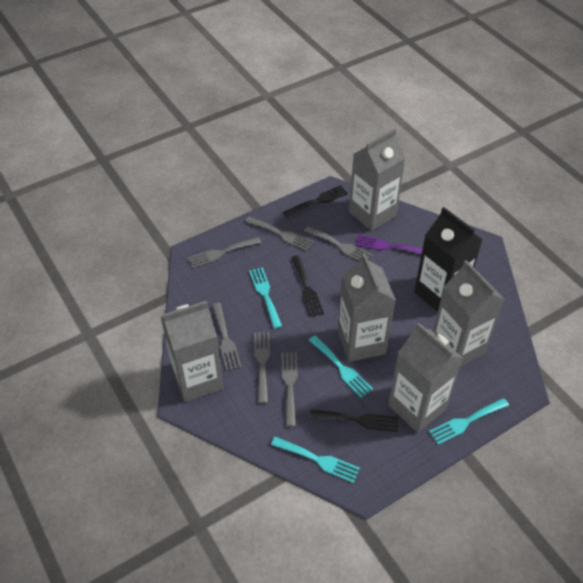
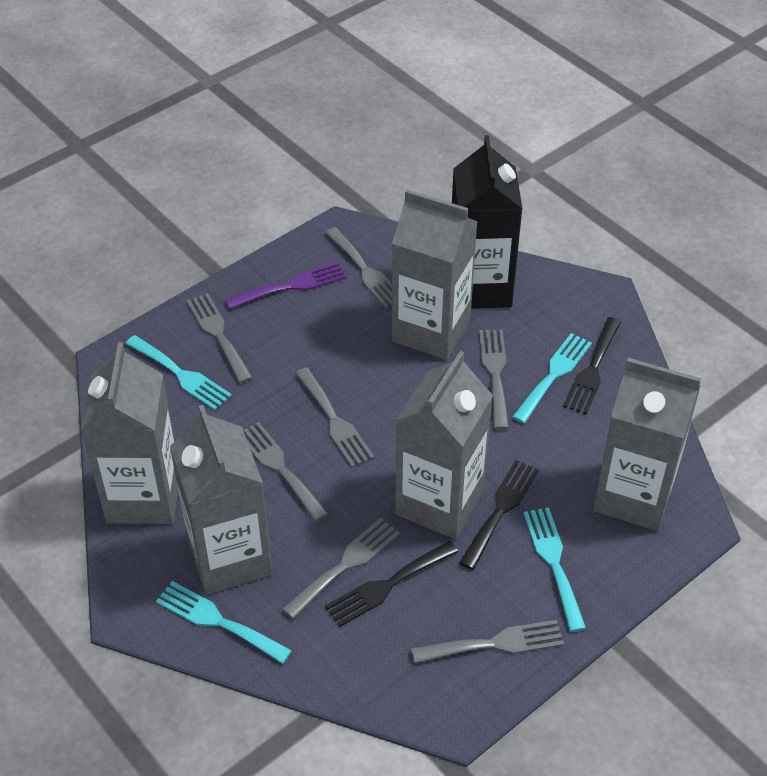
grey fork: 6 -> 7

